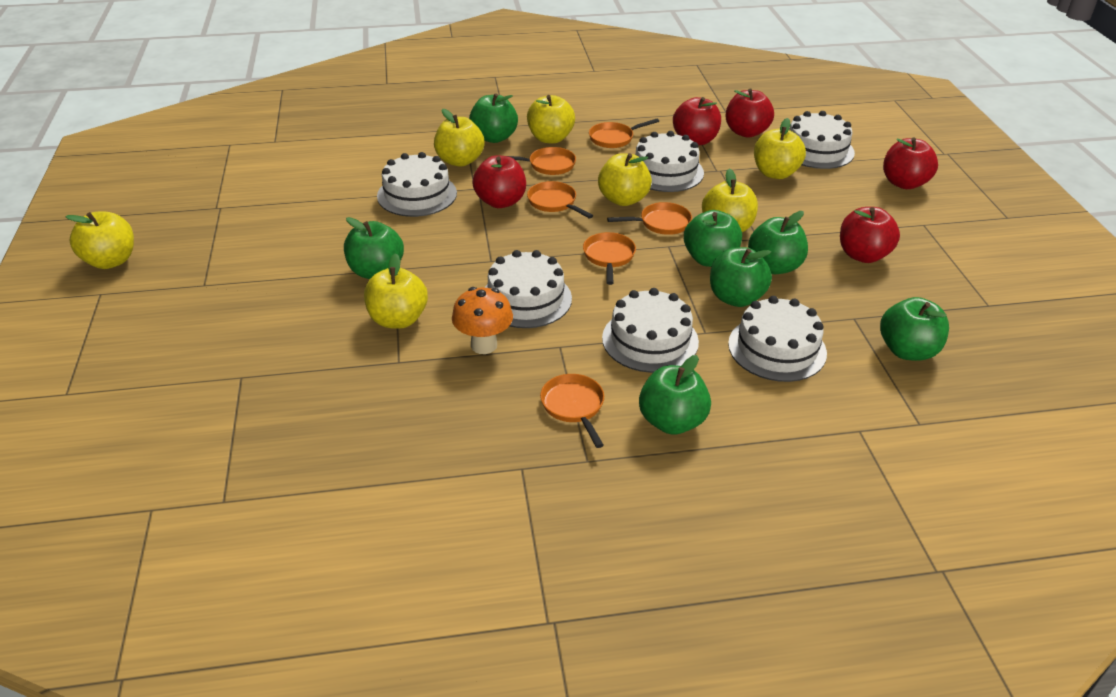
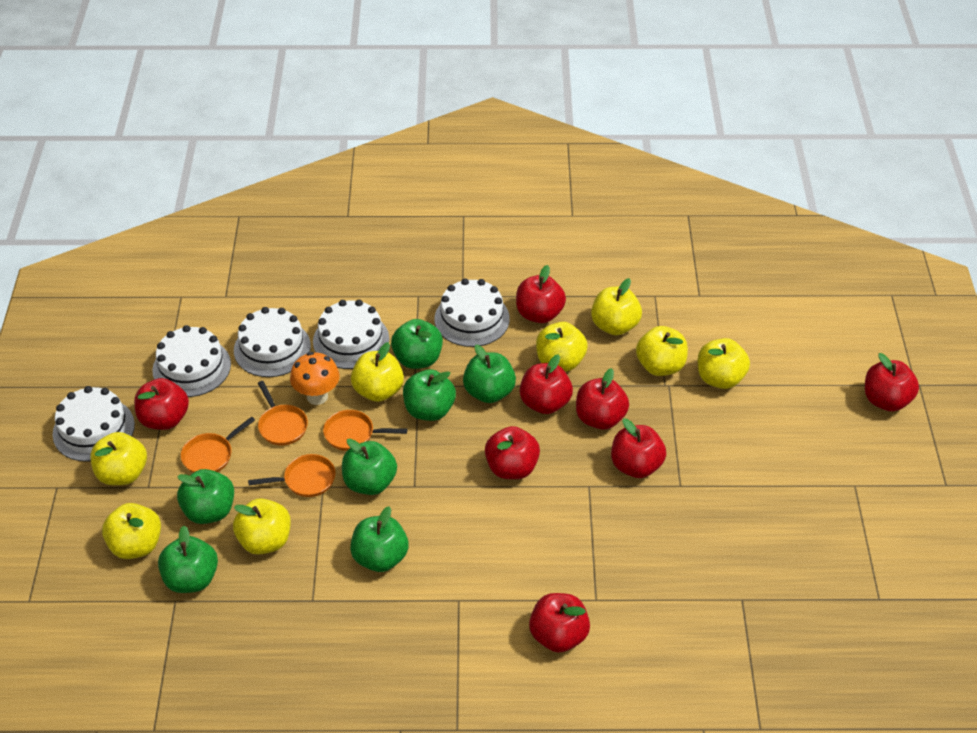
orange pan: 6 -> 4
red apple: 5 -> 8
white cake: 6 -> 5
yellow apple: 7 -> 8

